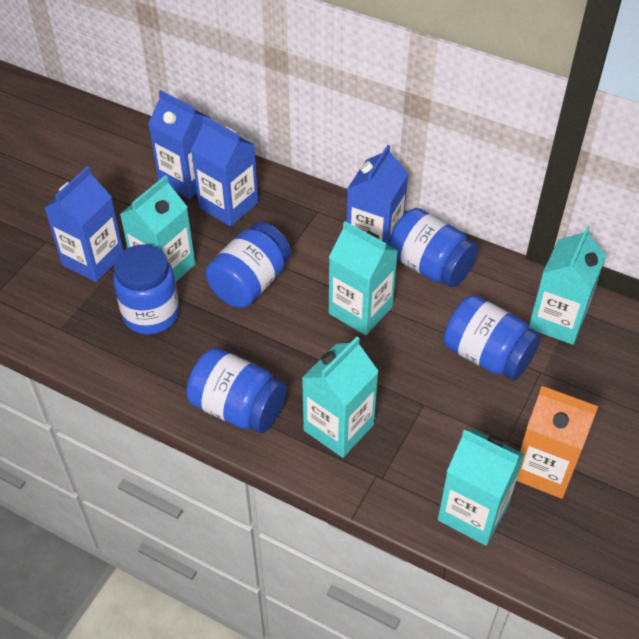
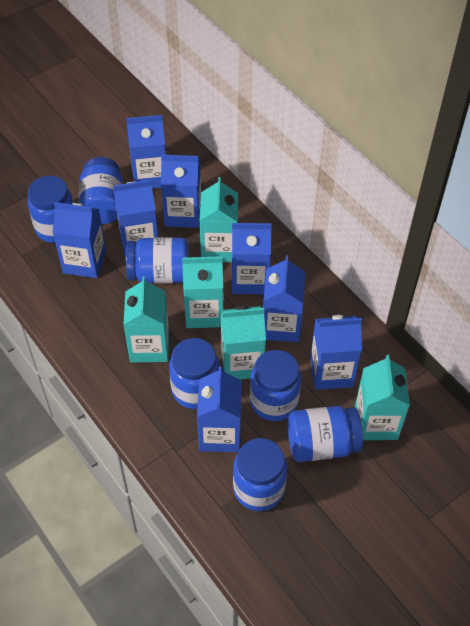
blue carton: 4 -> 8
blue jar: 5 -> 7
orange carton: 1 -> 0

